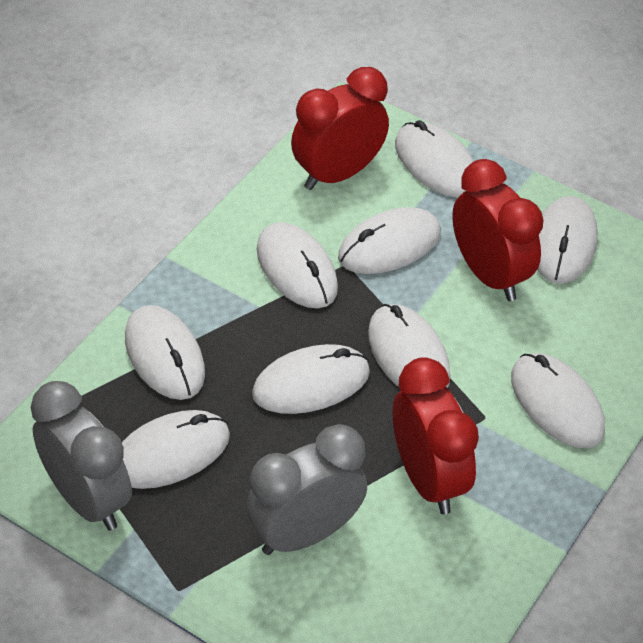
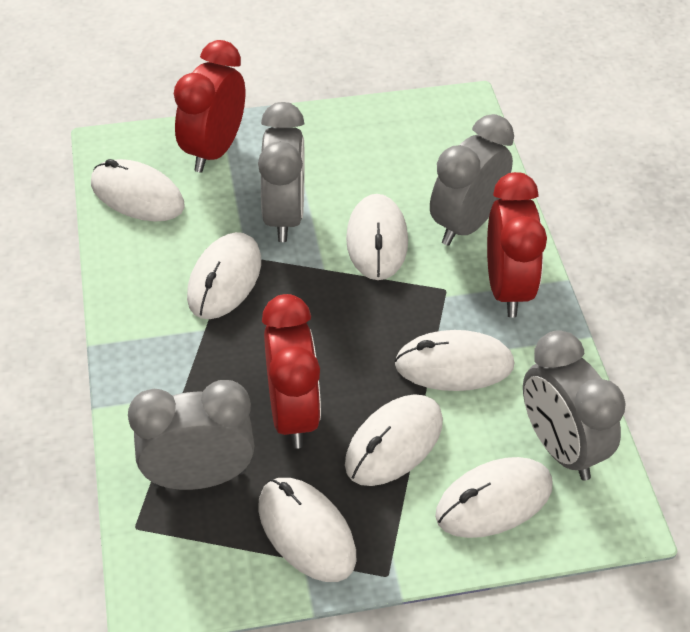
grey clock: 2 -> 4
white mouse: 9 -> 7

